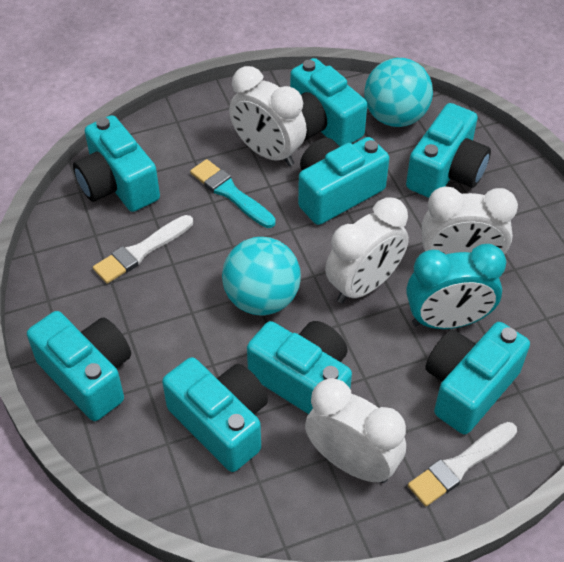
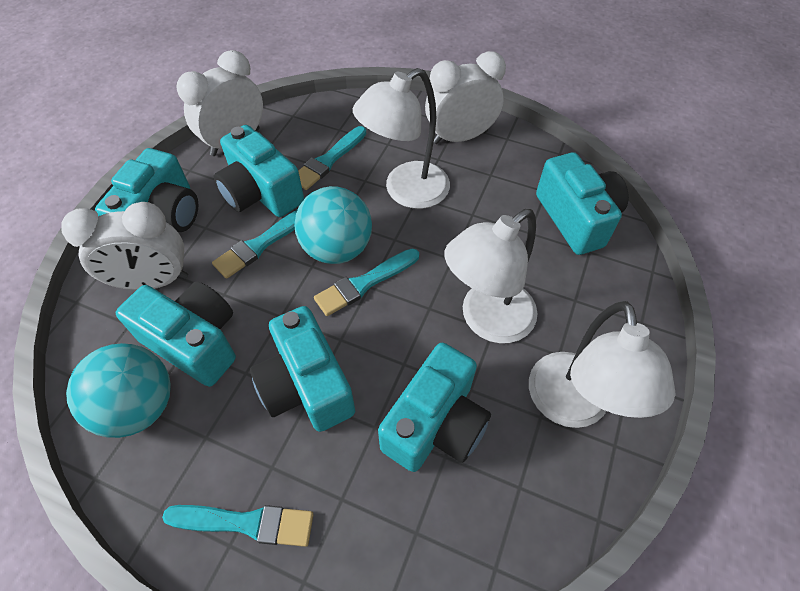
turquoise brush: 1 -> 4
turquoise camera: 8 -> 6
turquoise clock: 1 -> 0
white brush: 2 -> 0
white clock: 4 -> 3
white lamp: 0 -> 3

